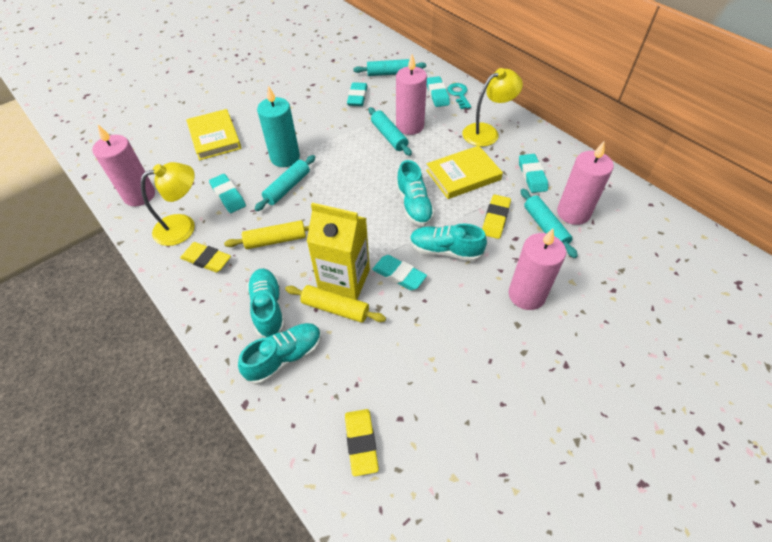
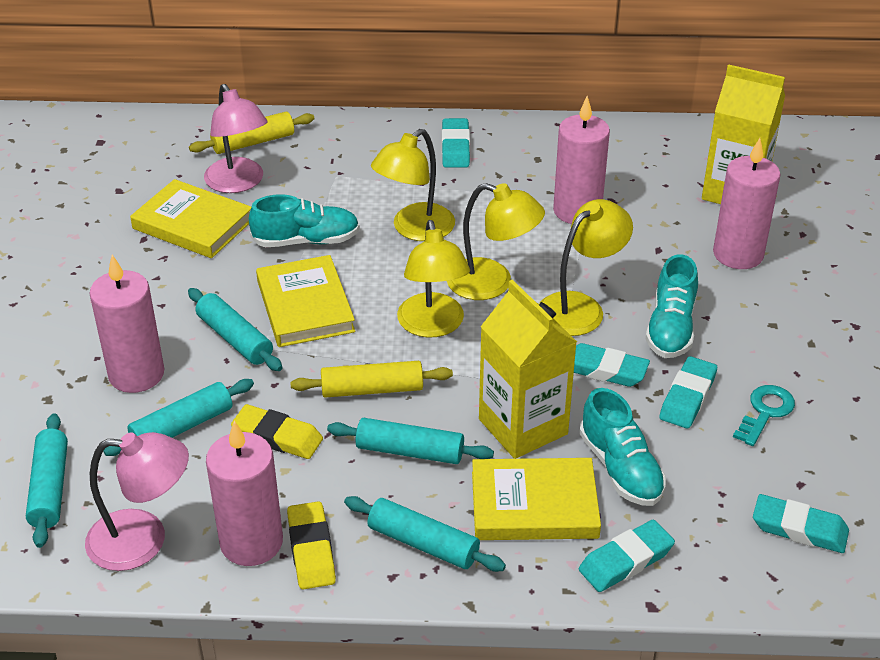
pink lamp: 0 -> 2
turquoise candle: 1 -> 0
turquoise rolling pin: 4 -> 5
turquoise shoe: 4 -> 3
yellow book: 2 -> 3
yellow carton: 1 -> 2
yellow eraser: 3 -> 2
yellow lamp: 2 -> 4

